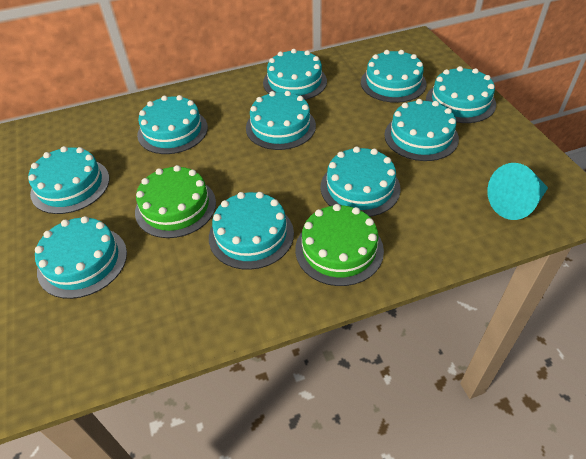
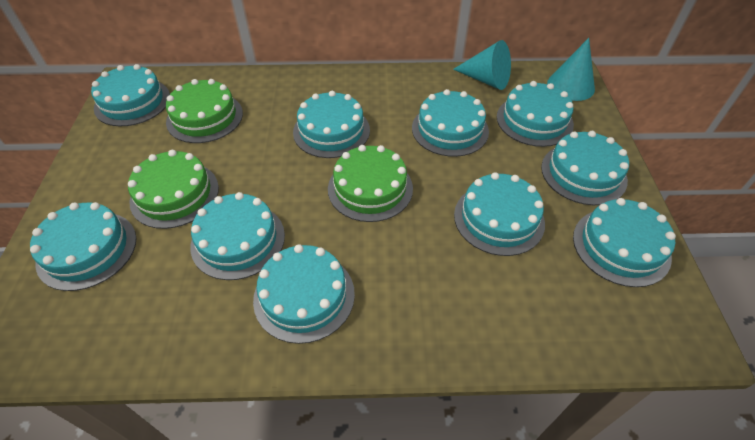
green cake: 2 -> 3
turquoise cone: 1 -> 2

